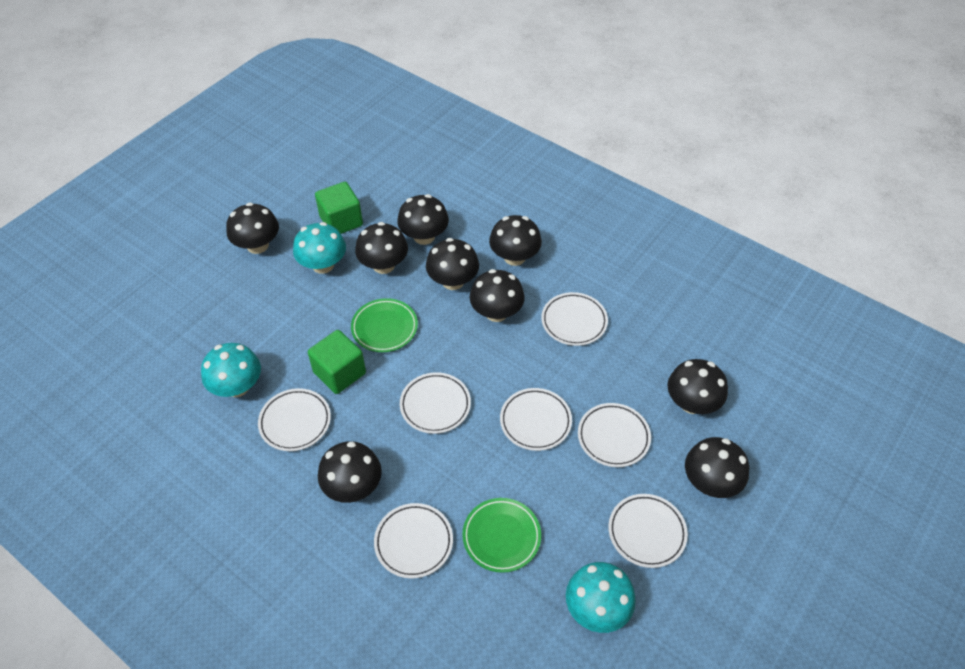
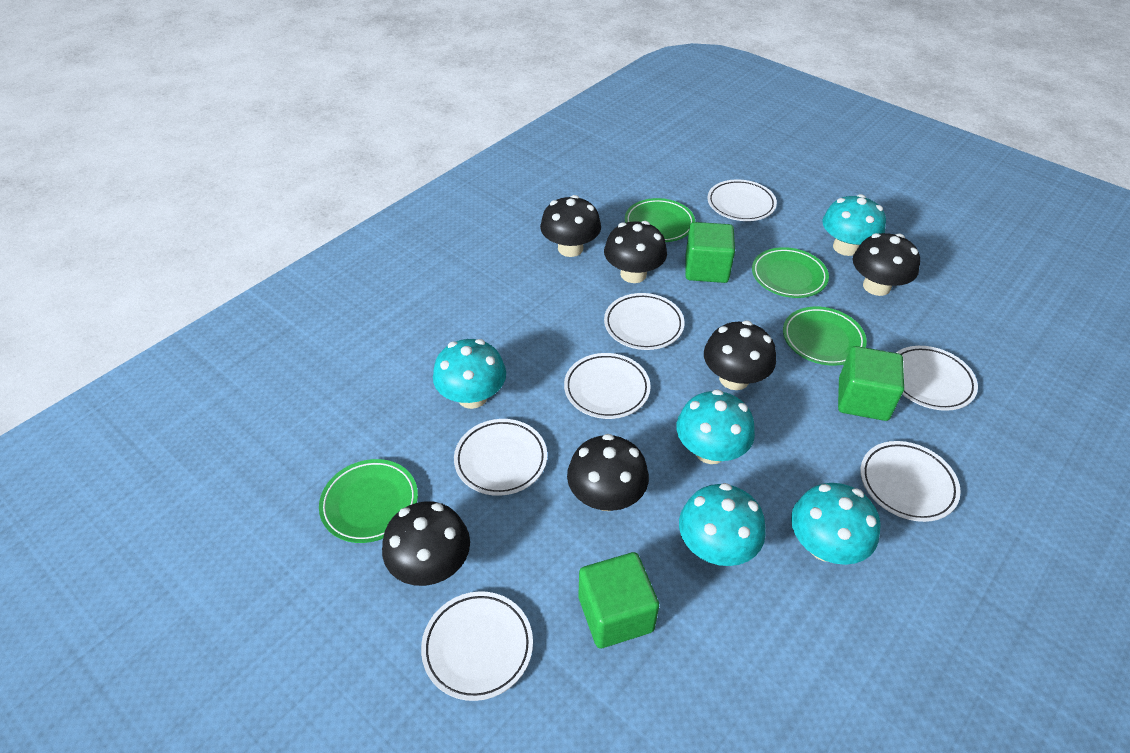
black mushroom: 9 -> 6
green cube: 2 -> 3
green plate: 2 -> 4
turquoise mushroom: 3 -> 5

